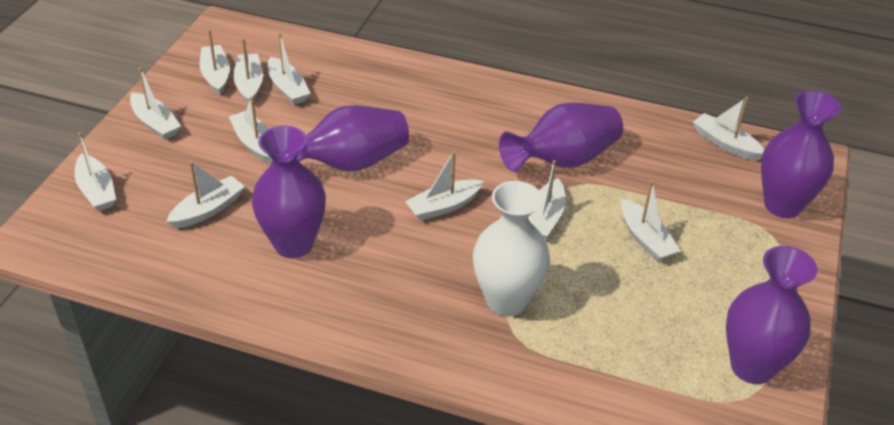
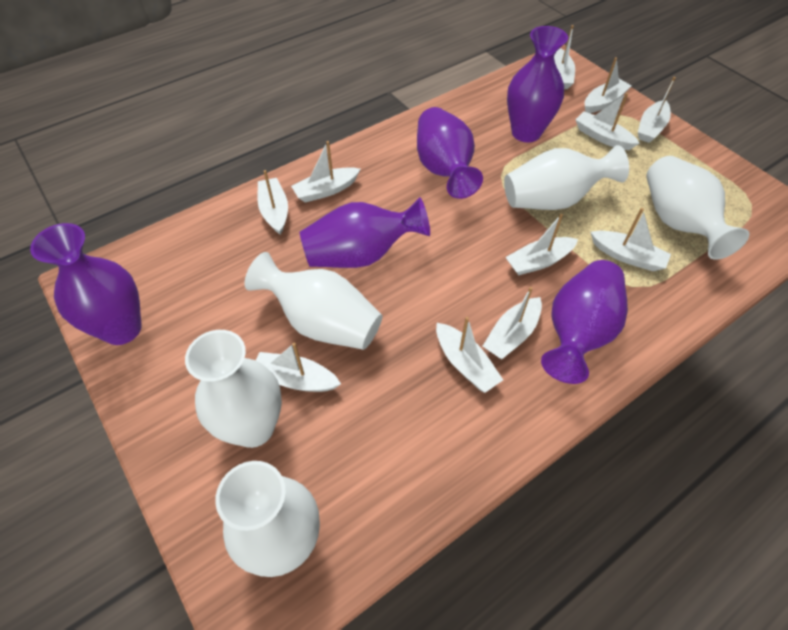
white vase: 1 -> 5

